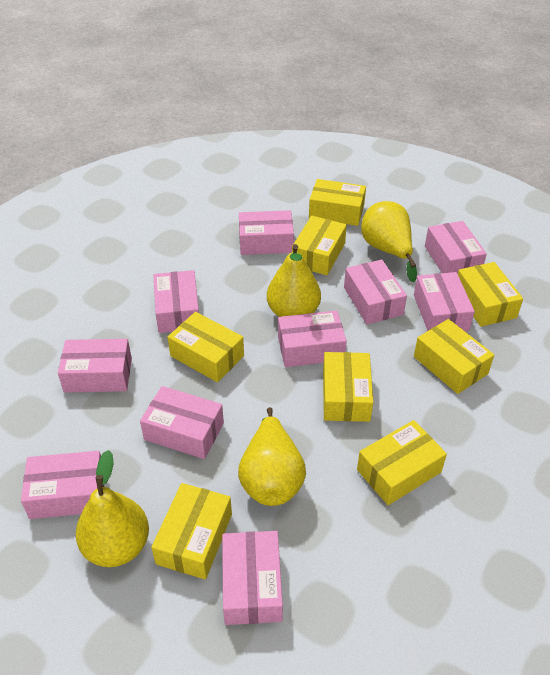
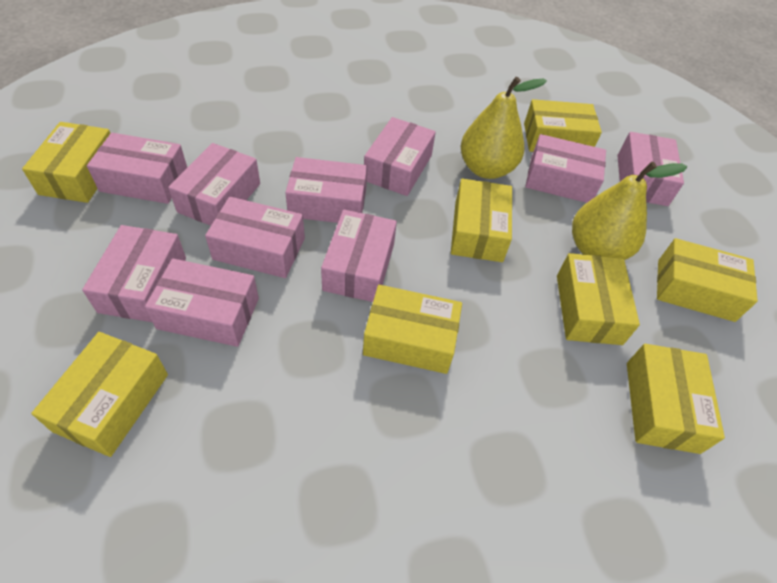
yellow pear: 4 -> 2

